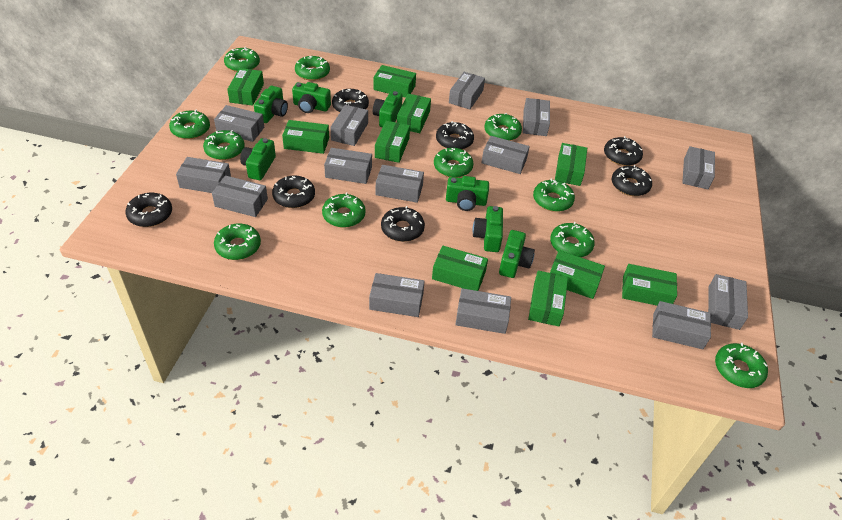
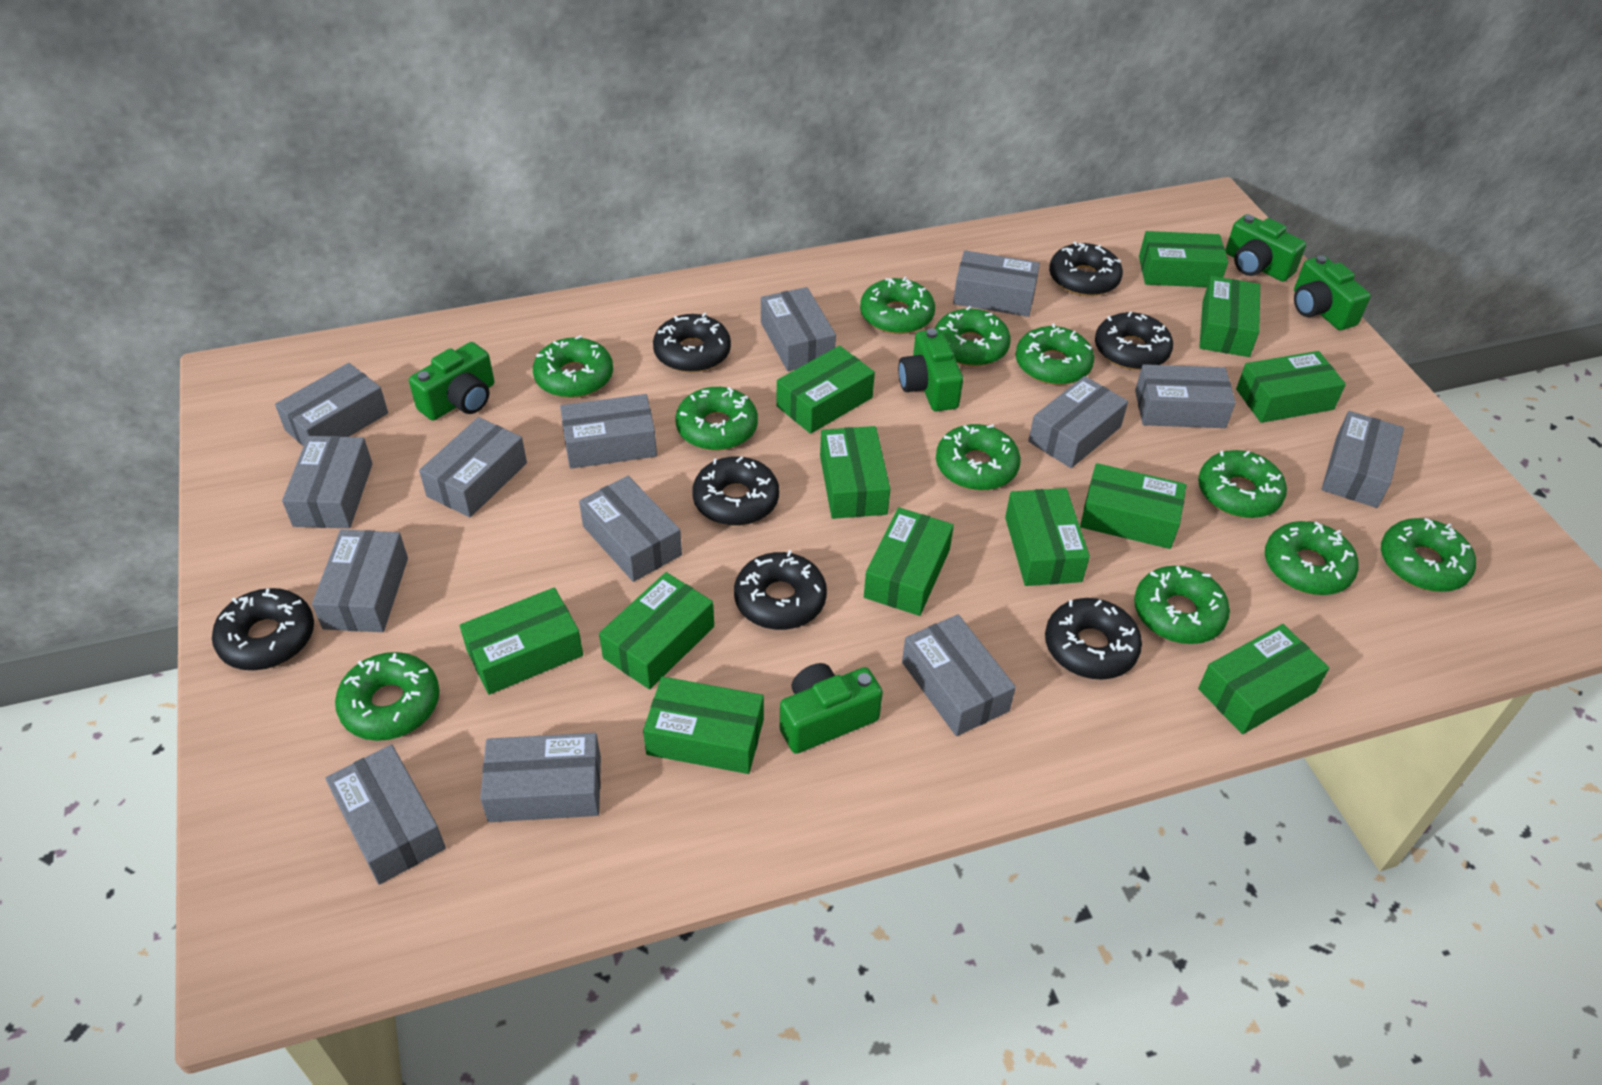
green box: 10 -> 12
green camera: 7 -> 5

